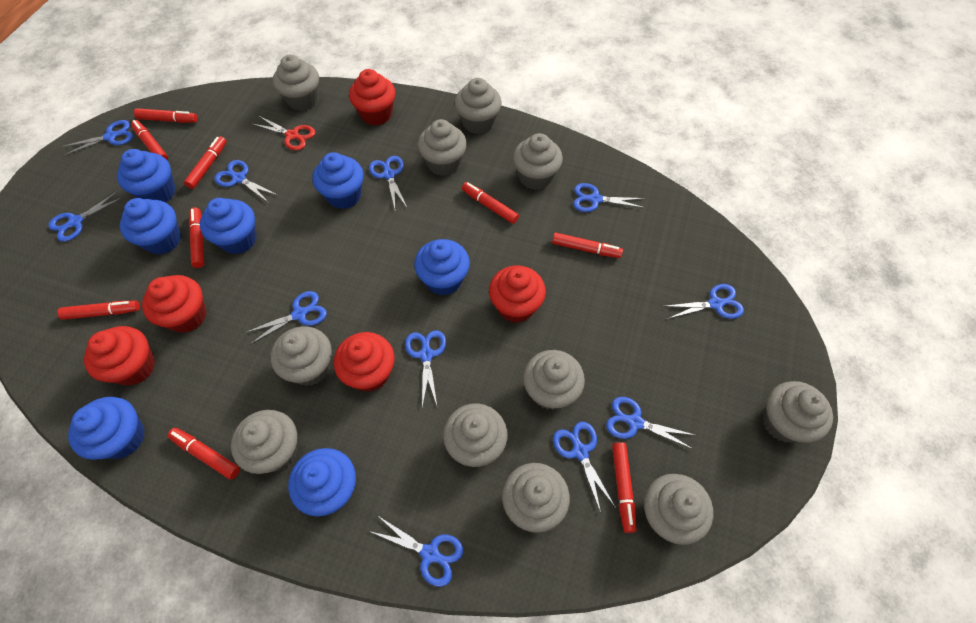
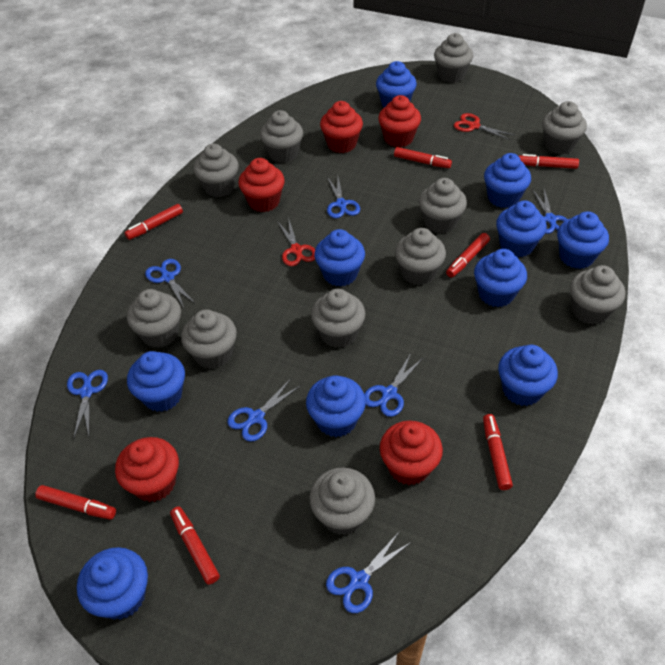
blue cupcake: 7 -> 10
blue scissors: 11 -> 7
red marker: 9 -> 7
red scissors: 1 -> 2

